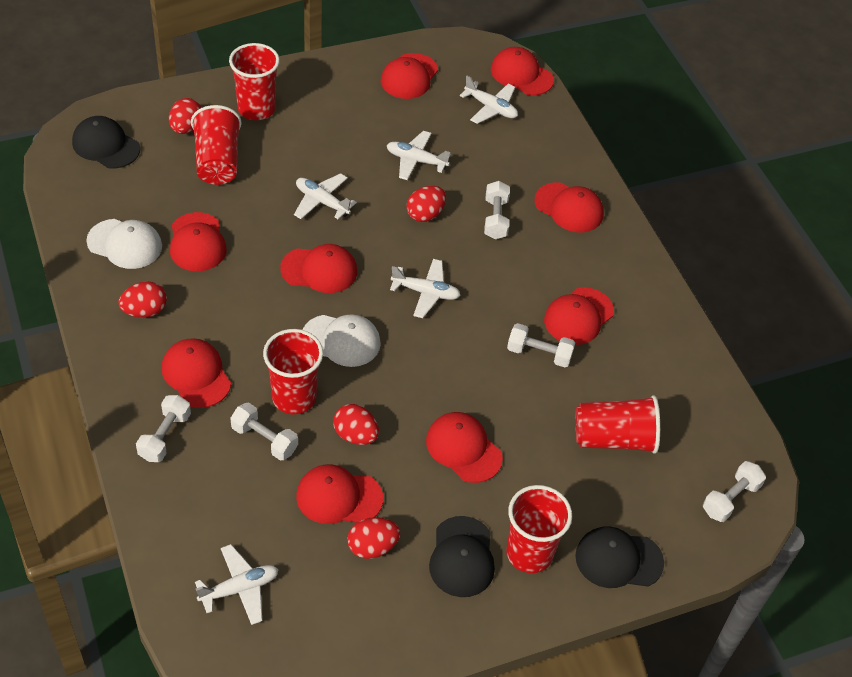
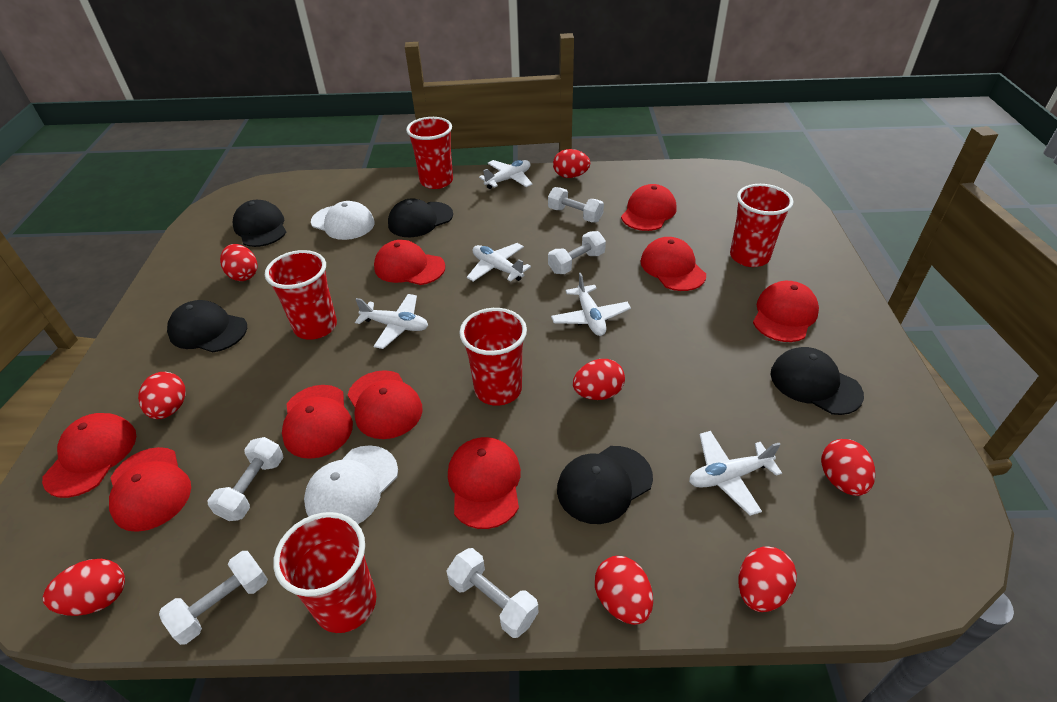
black cap: 3 -> 5
red egg: 5 -> 8

